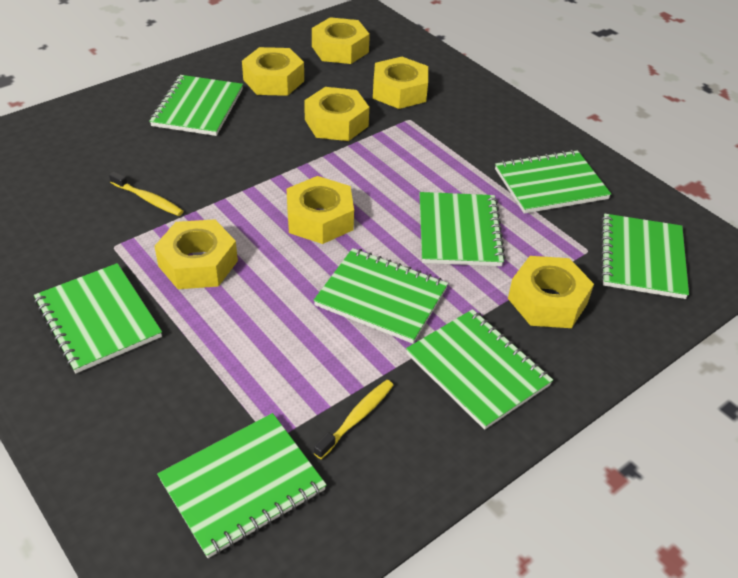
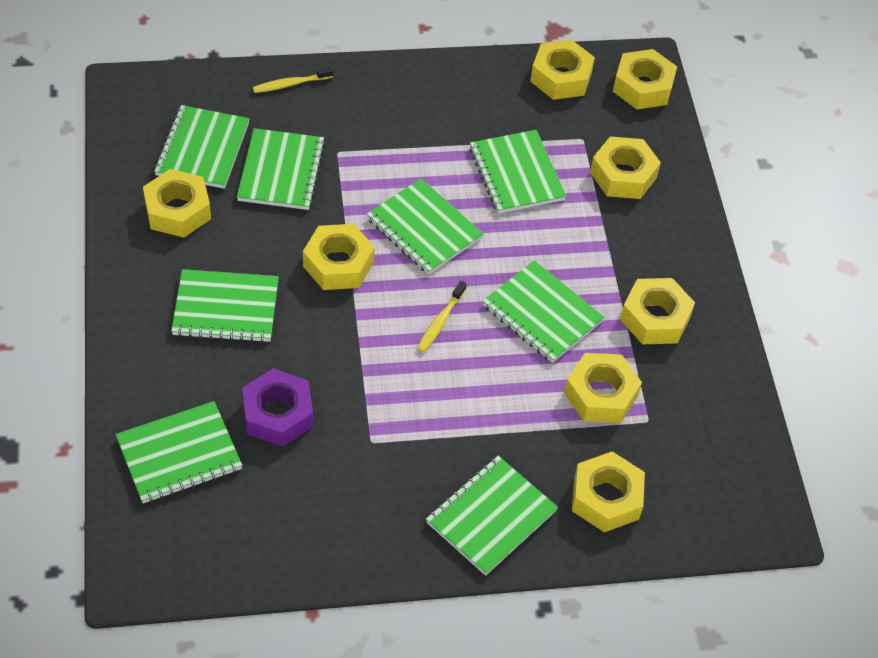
purple nut: 0 -> 1
yellow nut: 7 -> 8

